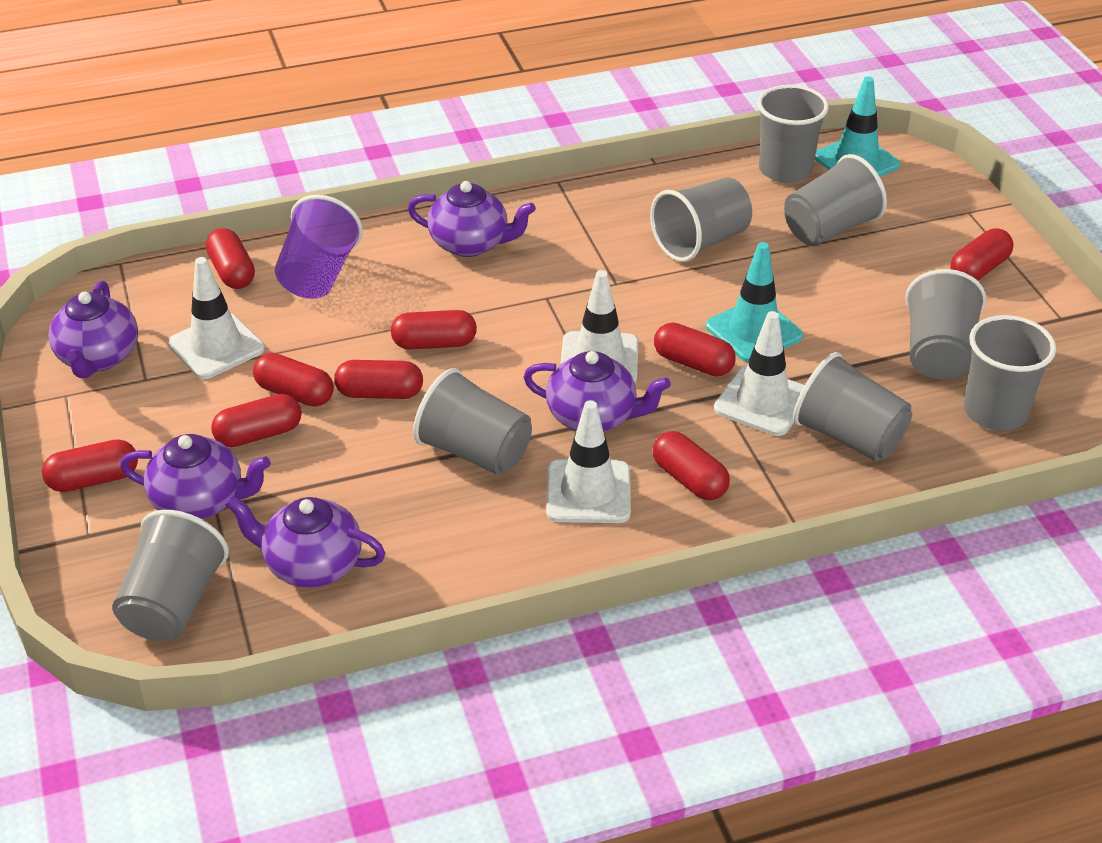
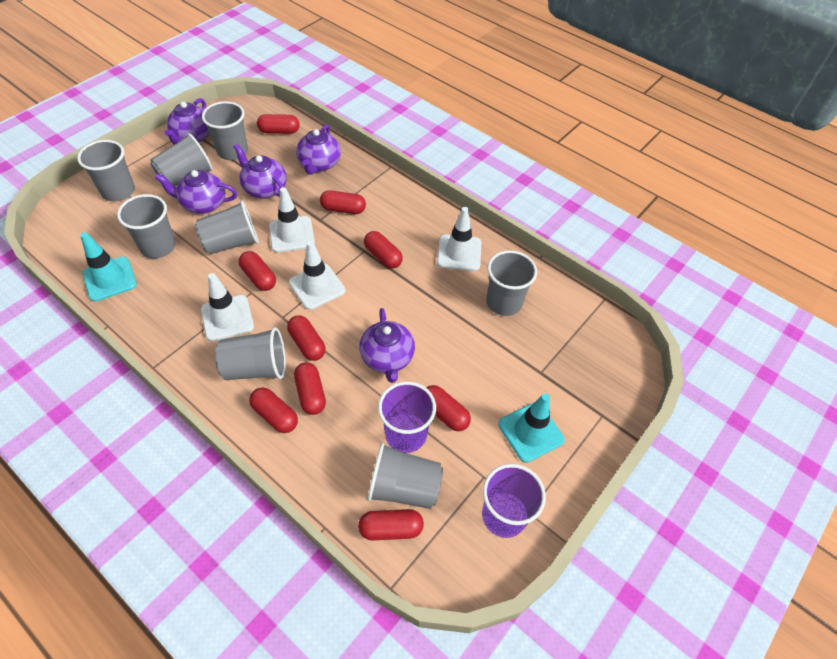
purple cup: 1 -> 2

